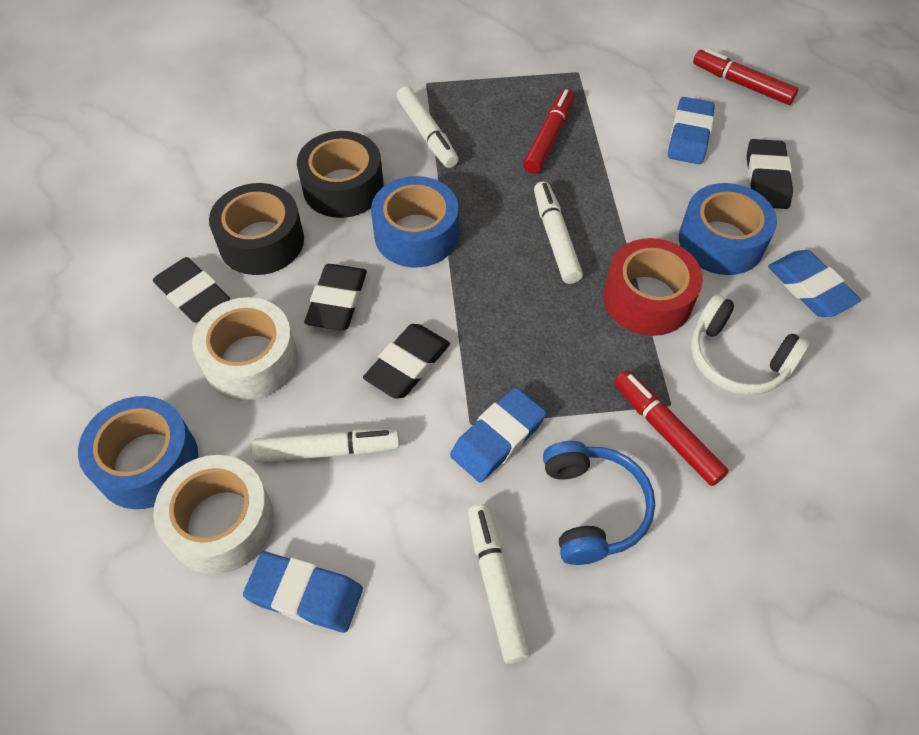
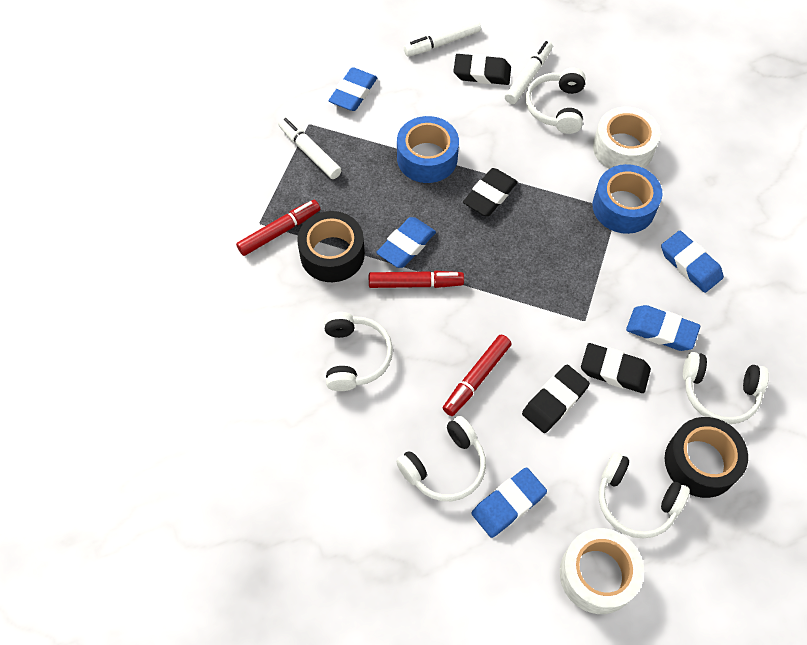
blue eraser: 4 -> 5
blue headphones: 1 -> 0
blue tape: 3 -> 2
red tape: 1 -> 0
white headphones: 1 -> 5
white marker: 4 -> 3

